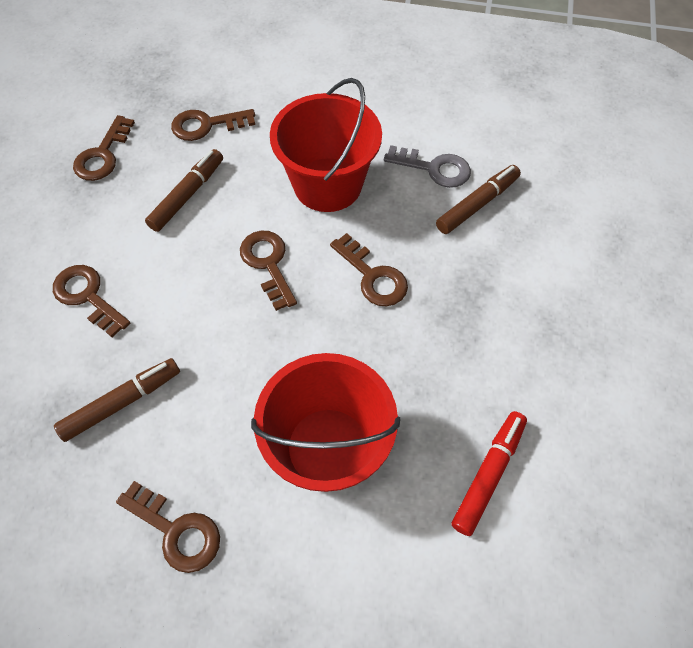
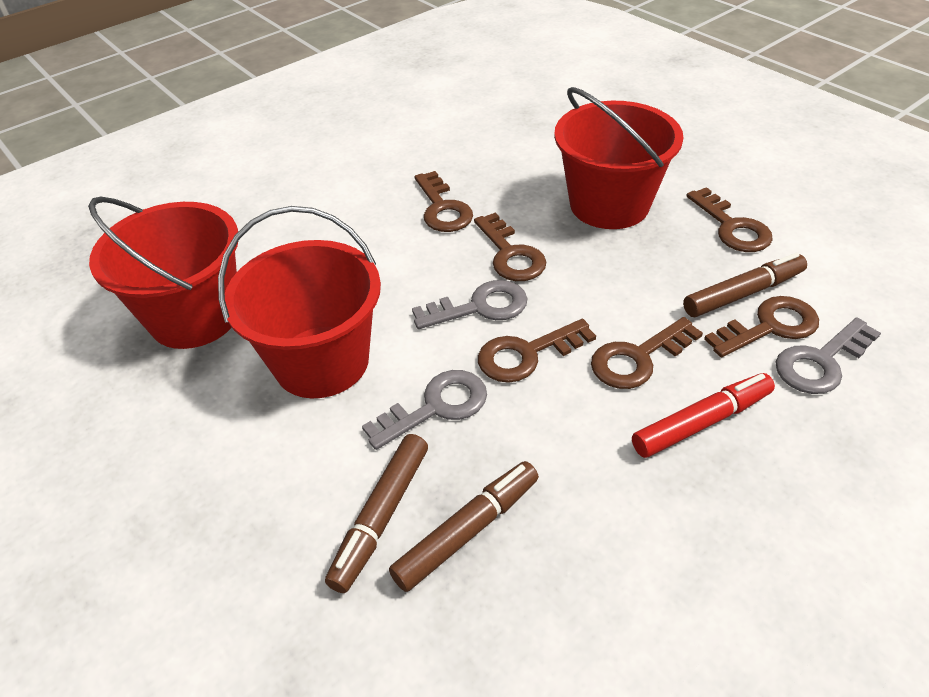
grey key: 1 -> 3
red bucket: 2 -> 3

